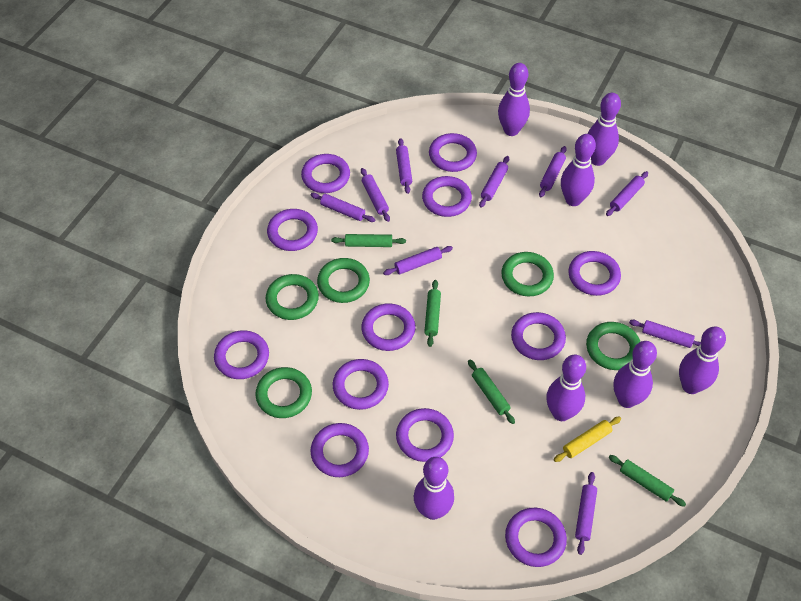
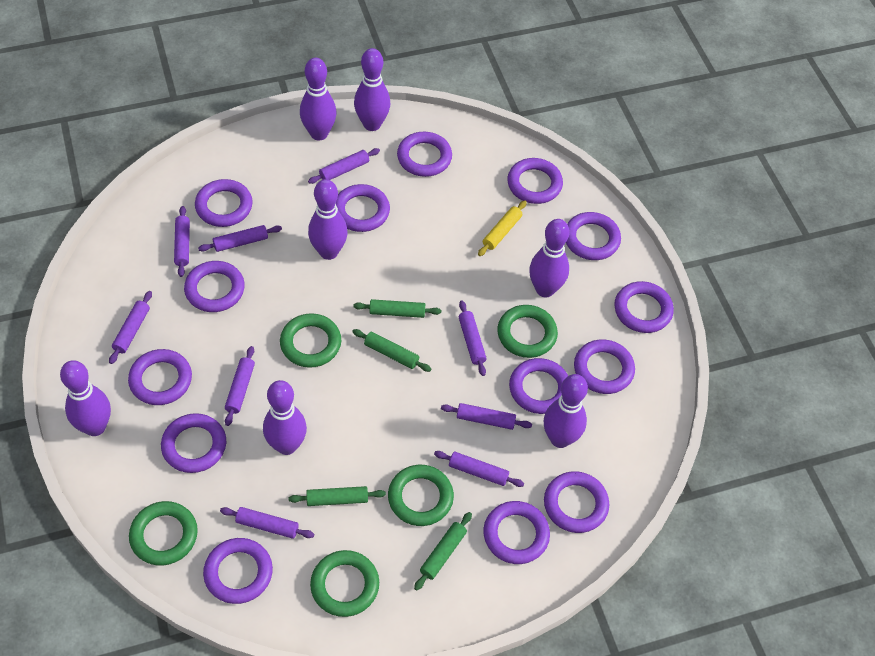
purple ring: 12 -> 14

